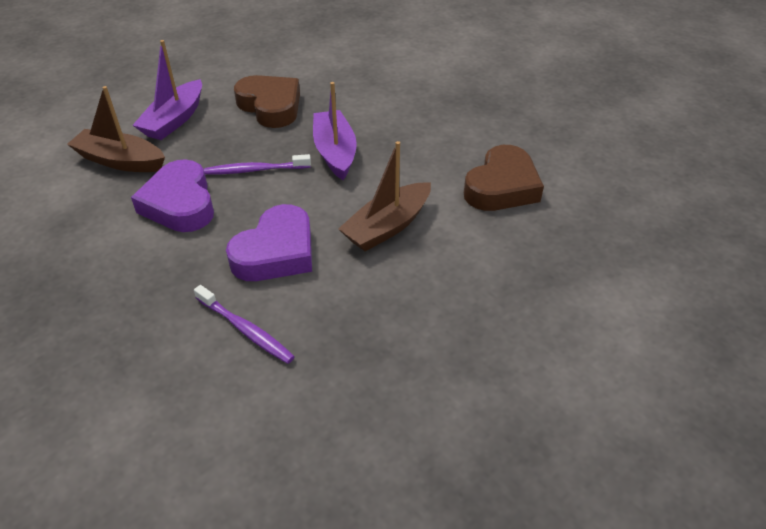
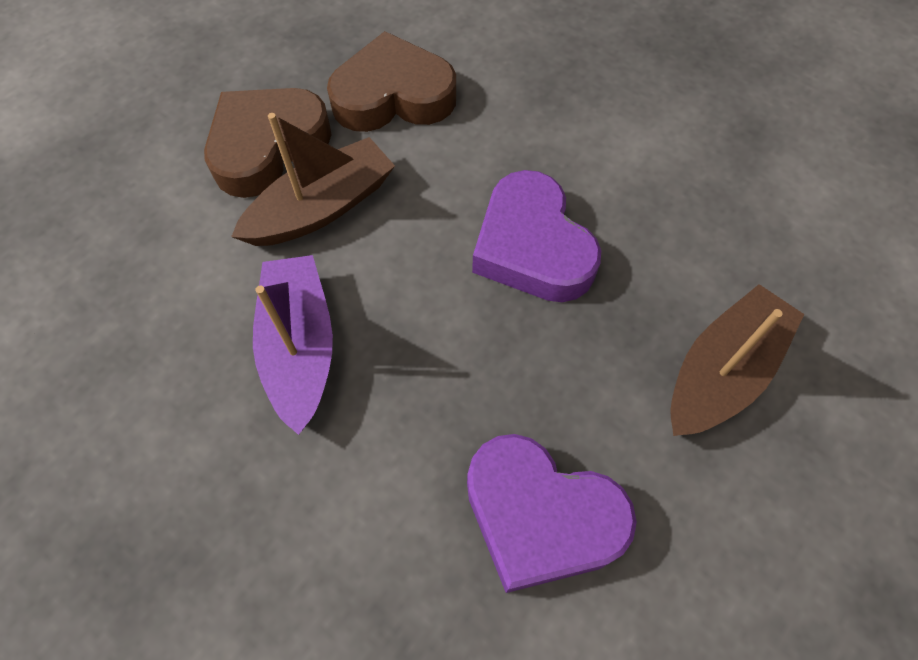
purple boat: 2 -> 1
purple toothbrush: 2 -> 0

